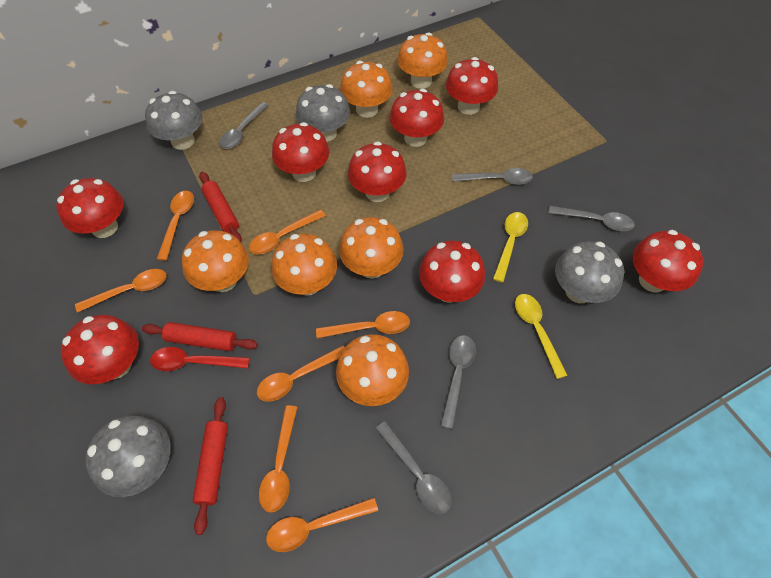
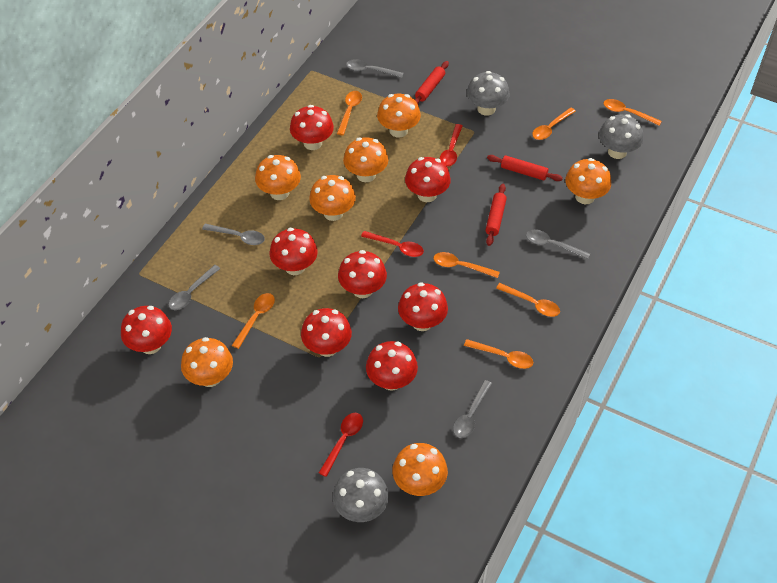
grey mushroom: 4 -> 3
orange mushroom: 6 -> 7
red spoon: 1 -> 3
yellow spoon: 2 -> 0

